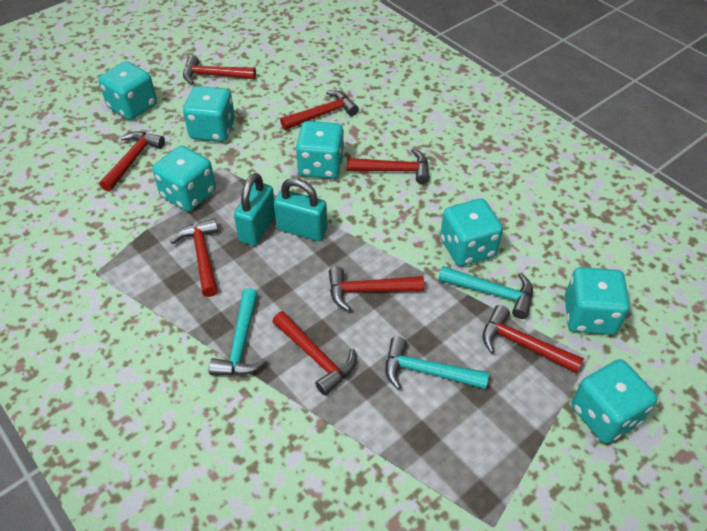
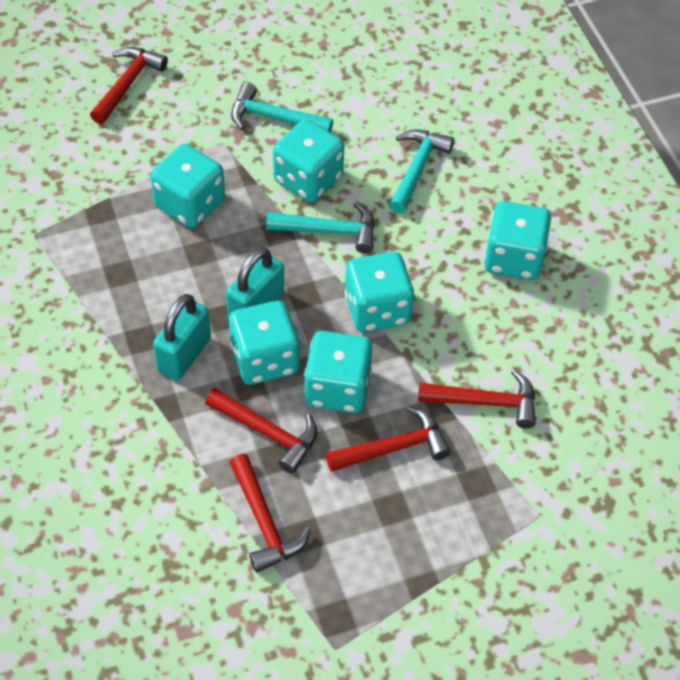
red hammer: 8 -> 5
turquoise dice: 7 -> 6

